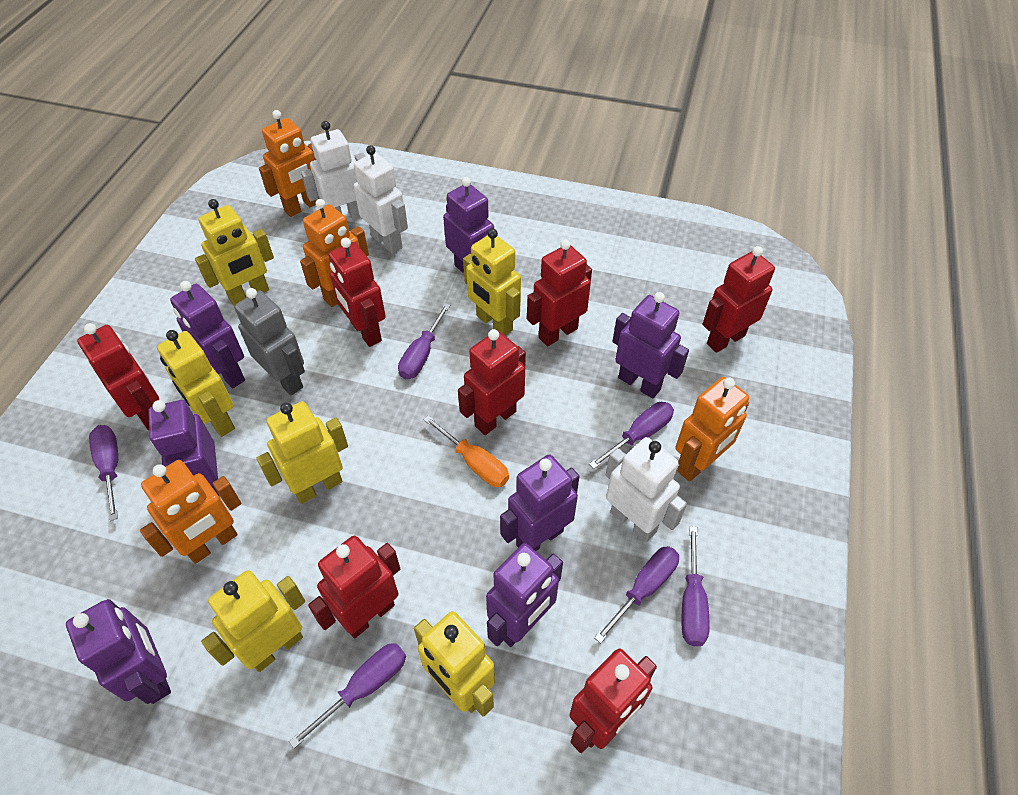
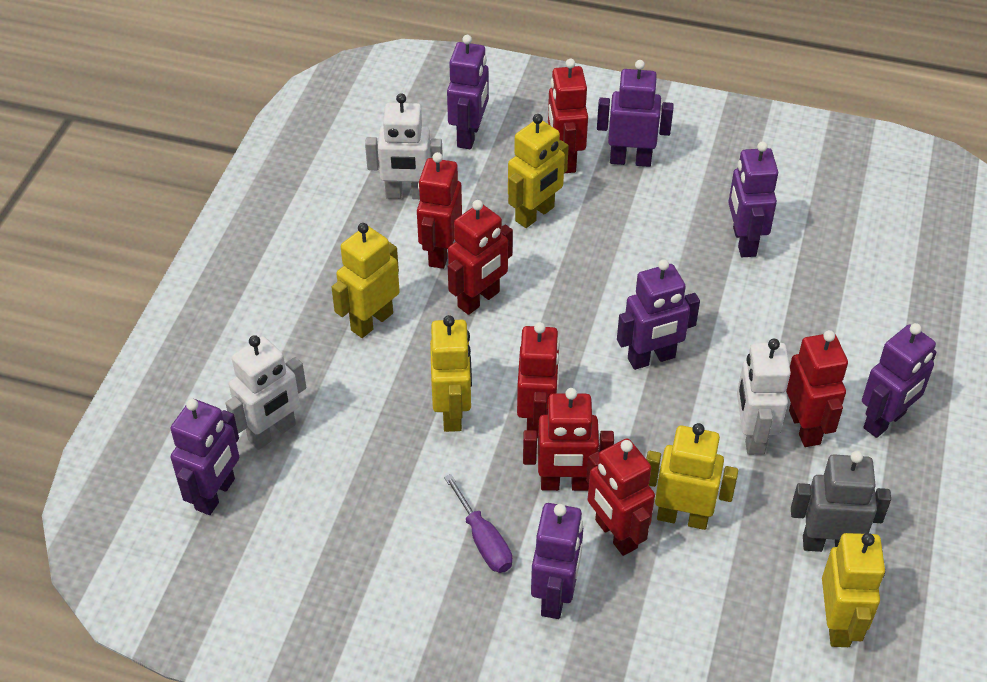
orange robot: 4 -> 0
orange screwdriver: 1 -> 0
purple screwdriver: 6 -> 1
yellow robot: 6 -> 5

